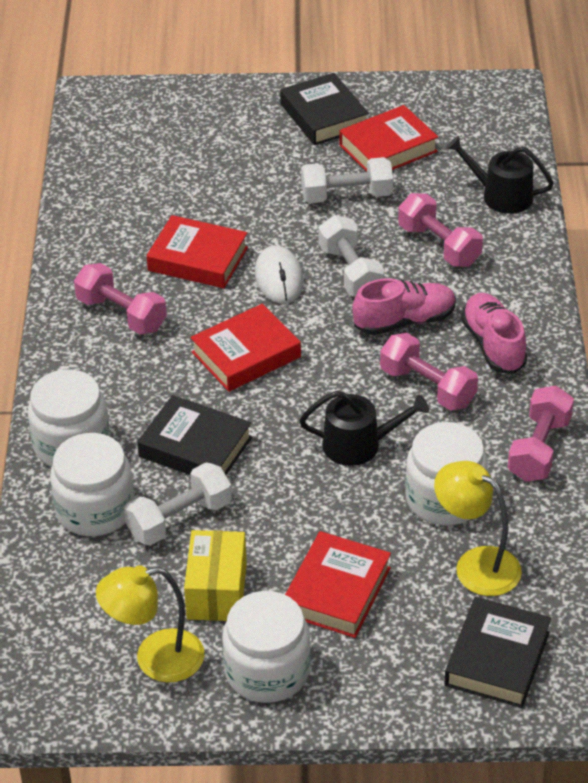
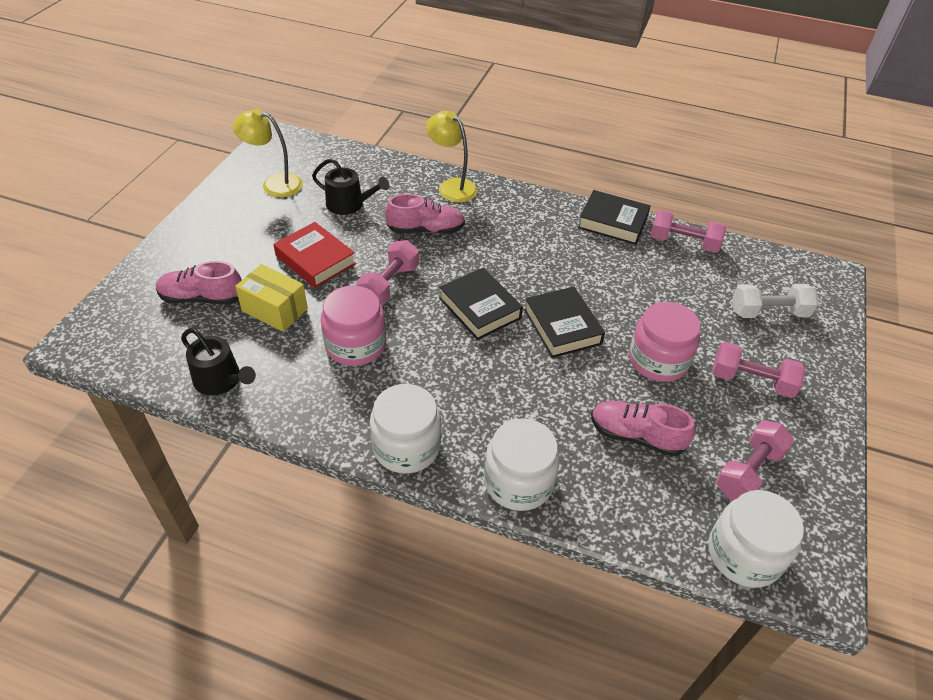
pink jar: 0 -> 2
pink shoe: 2 -> 3
red book: 4 -> 1
white dumbbell: 3 -> 1
white jar: 4 -> 3
white mouse: 1 -> 0

